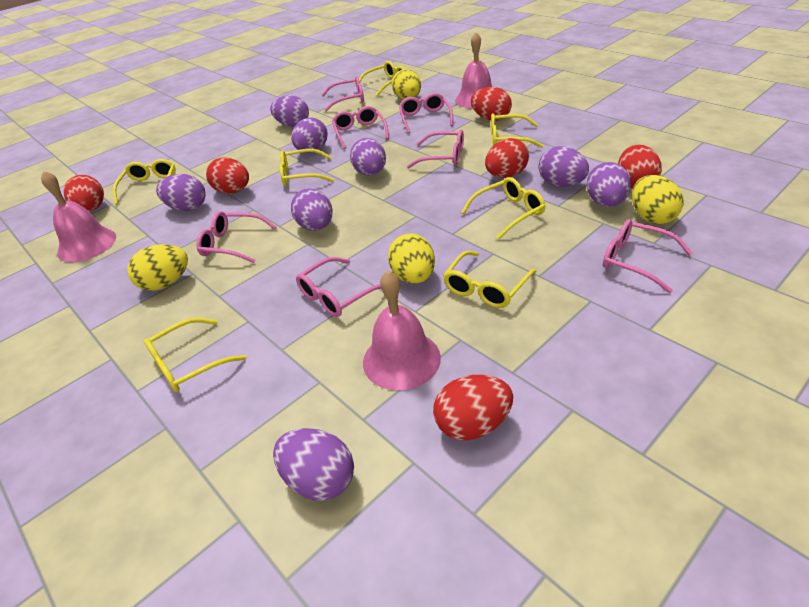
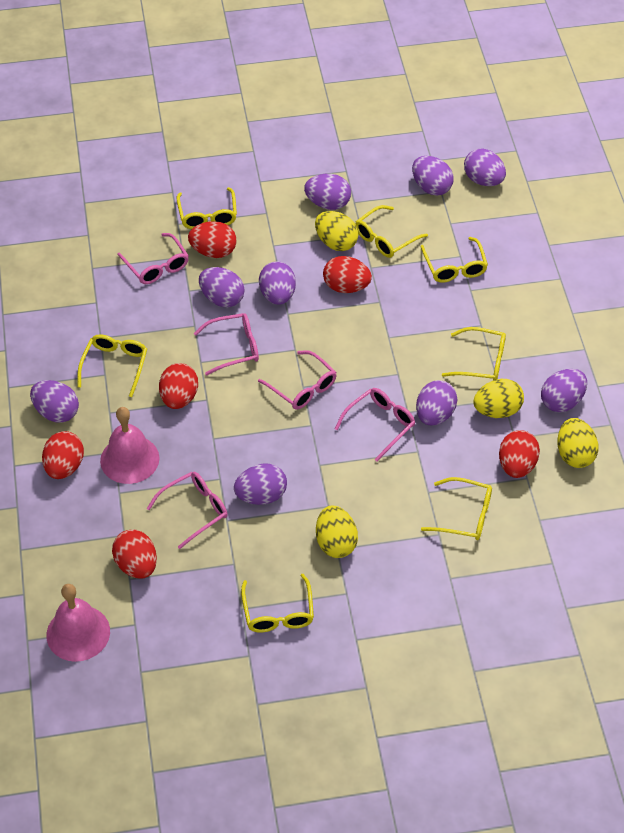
pink bell: 3 -> 2
pink glasses: 7 -> 5
purple egg: 8 -> 9

